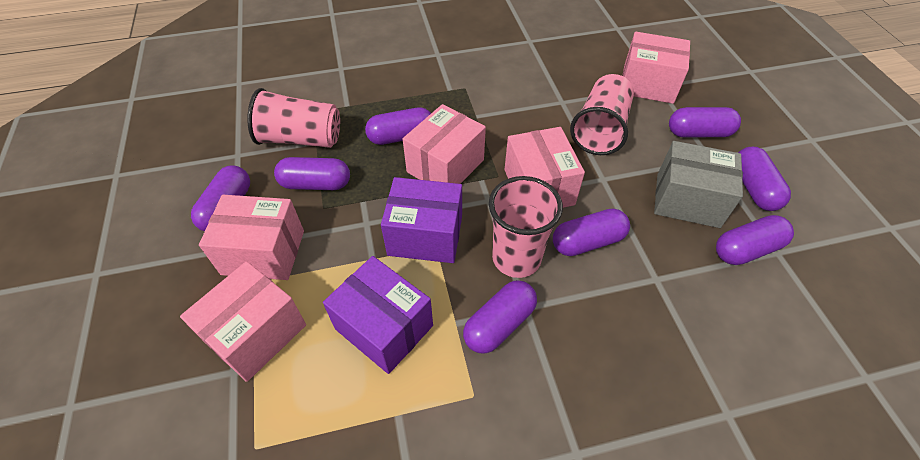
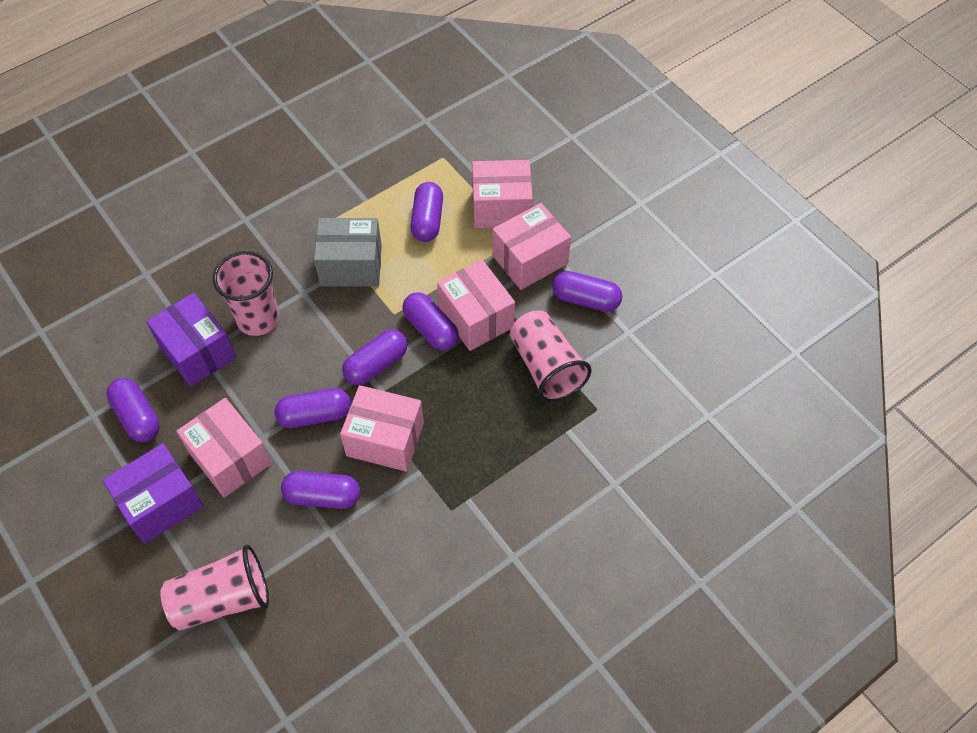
purple capsule: 8 -> 7

